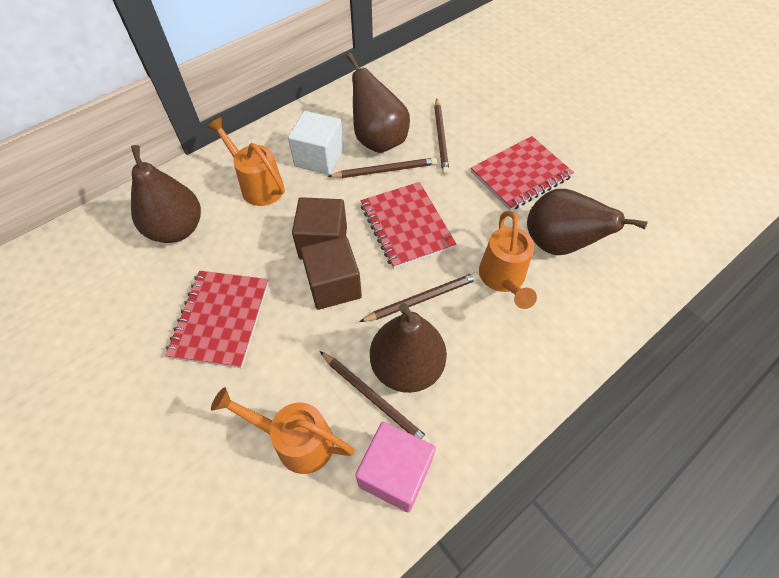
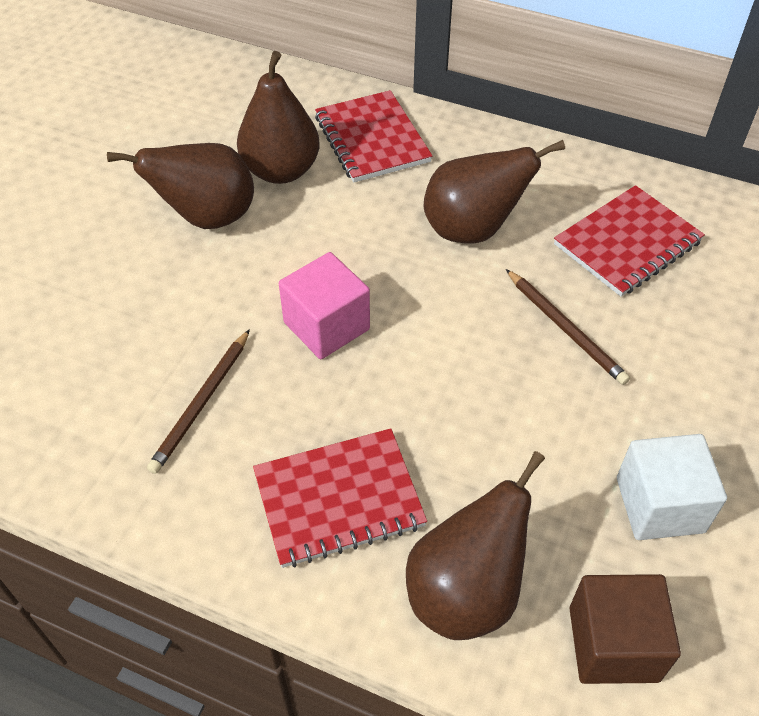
brown cube: 2 -> 1
brown pencil: 4 -> 2
orange watering can: 3 -> 0

